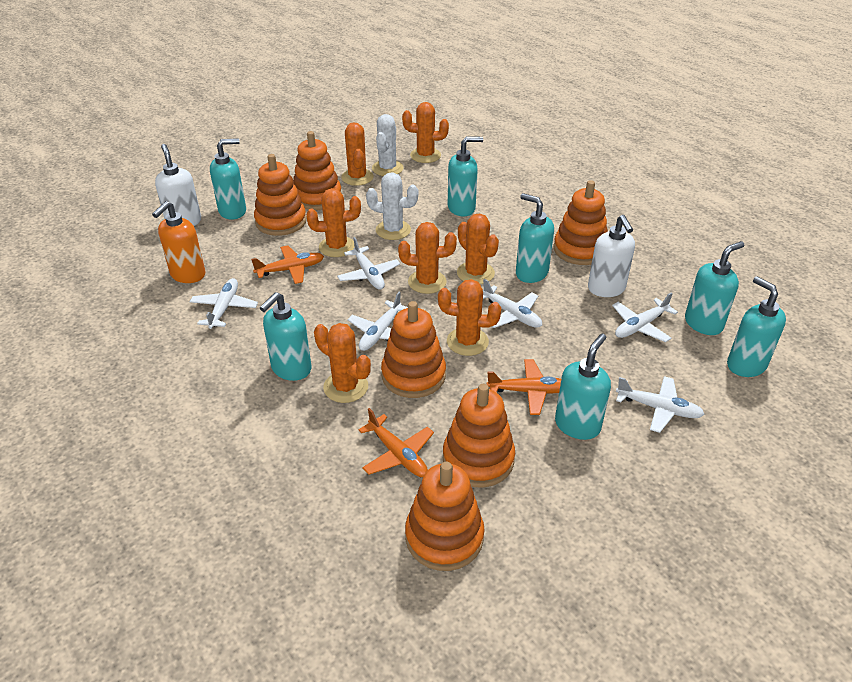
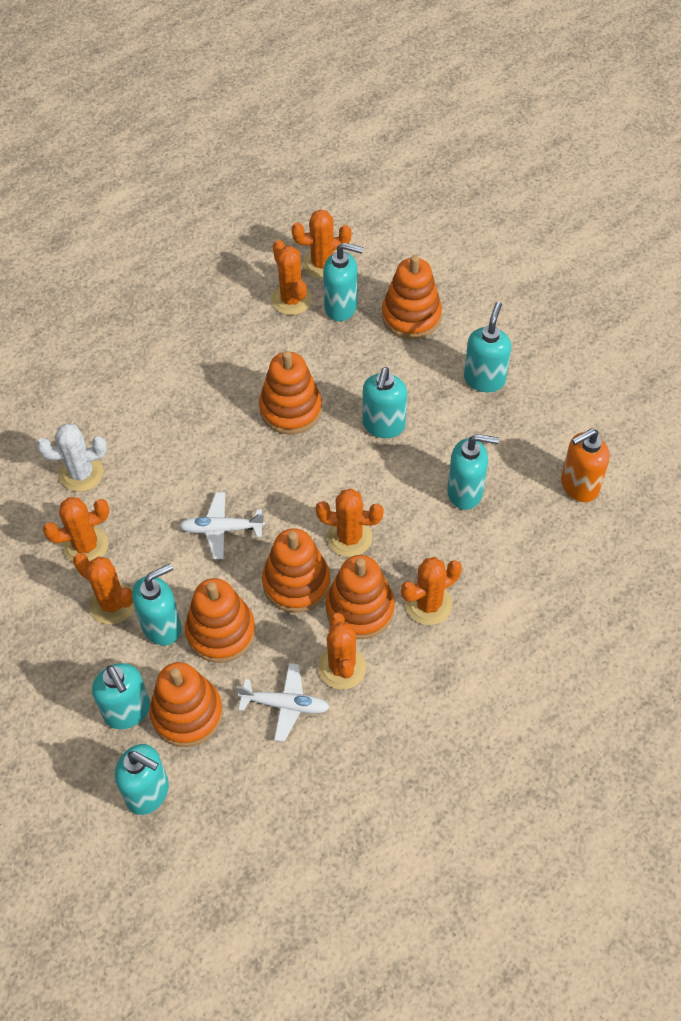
orange plane: 3 -> 0
white cactus: 2 -> 1
white plane: 6 -> 2
white soap dispenser: 2 -> 0

